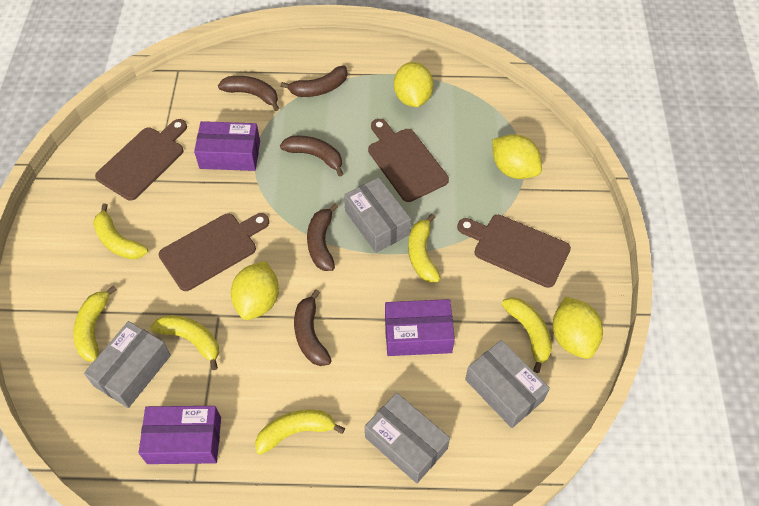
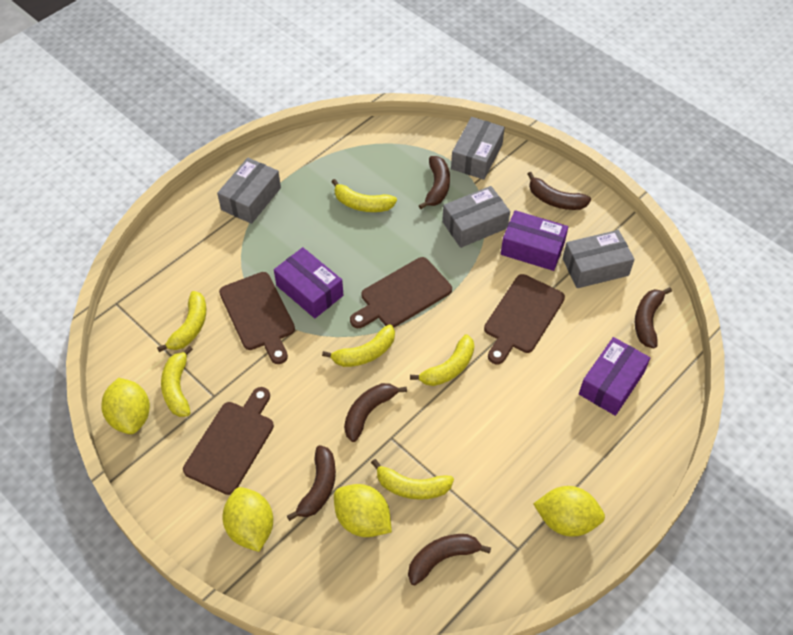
brown banana: 5 -> 6

